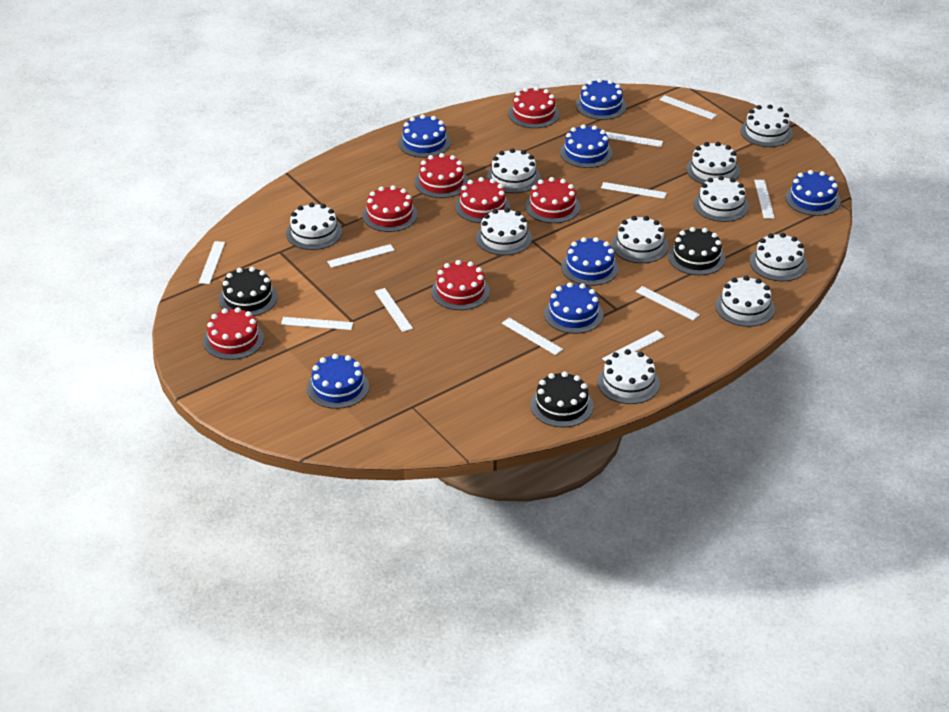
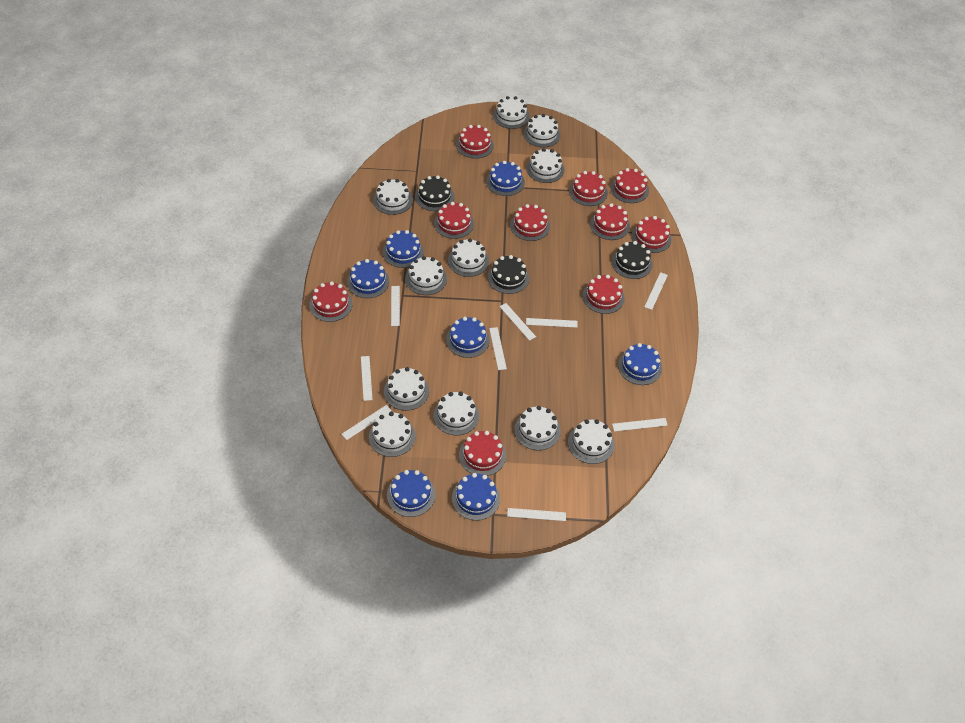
red cake: 7 -> 10
white cake: 10 -> 11
white ruler: 11 -> 9

